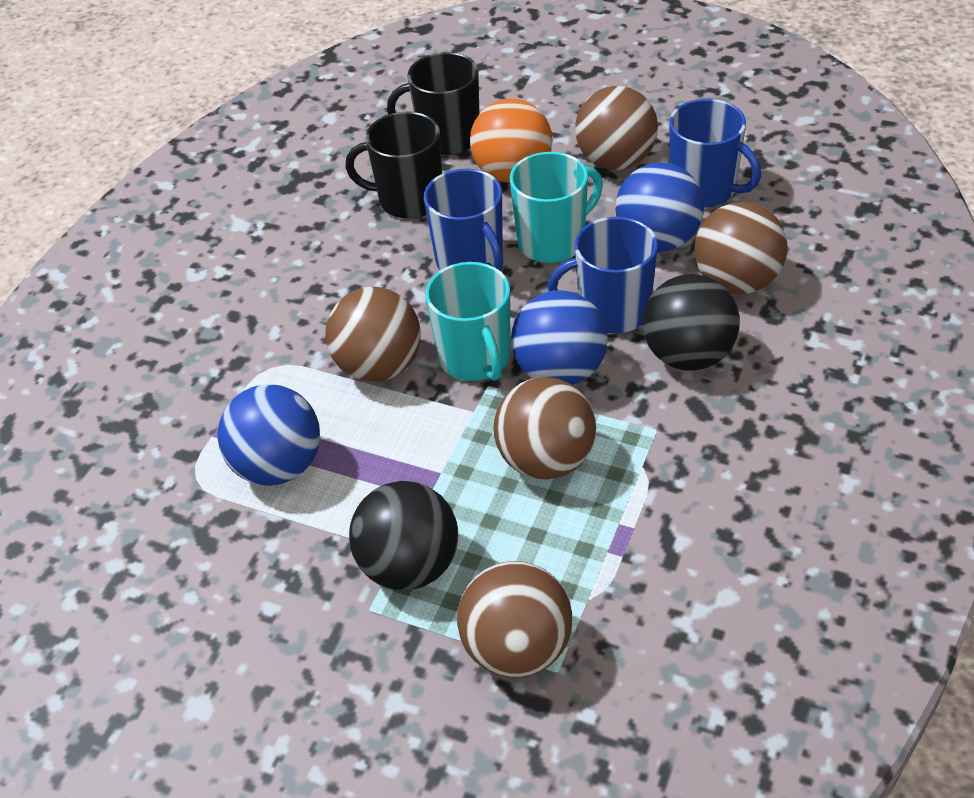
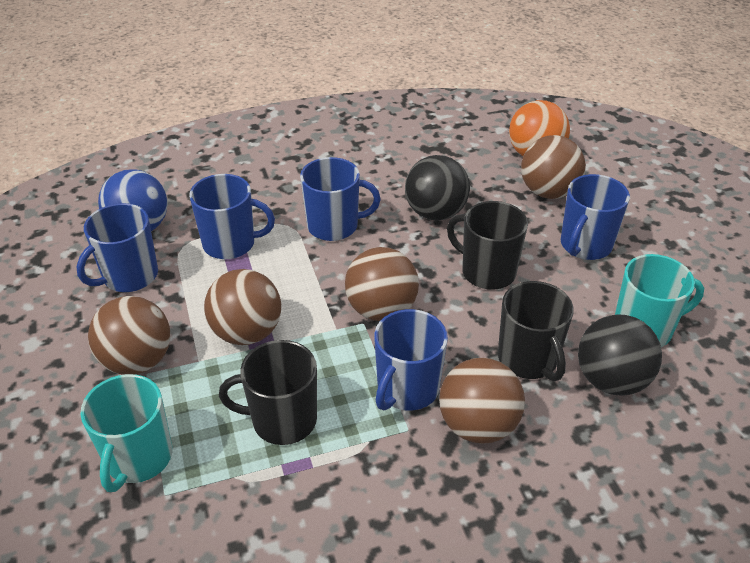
black mug: 2 -> 3
blue ball: 3 -> 1
blue mug: 3 -> 5

